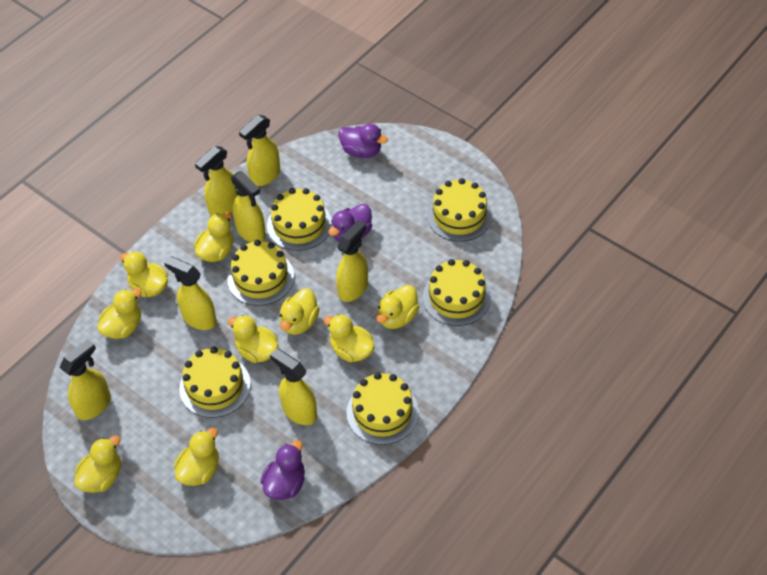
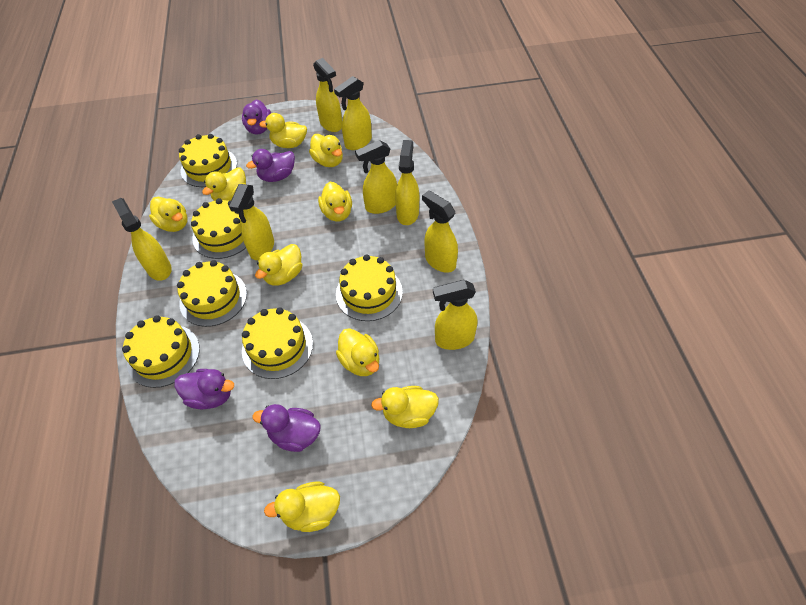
purple duck: 3 -> 4
yellow spray bottle: 7 -> 8

